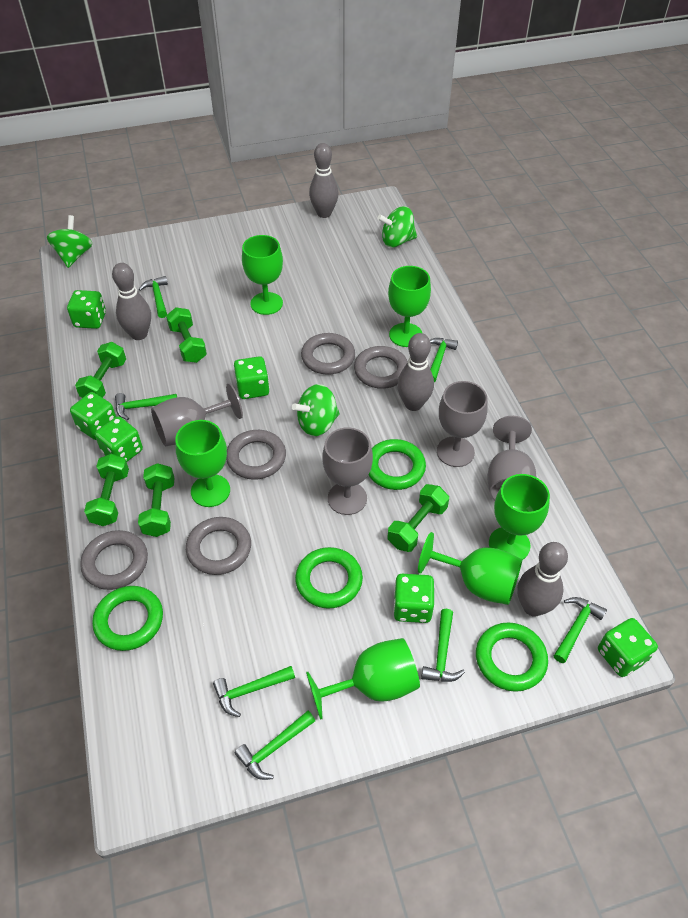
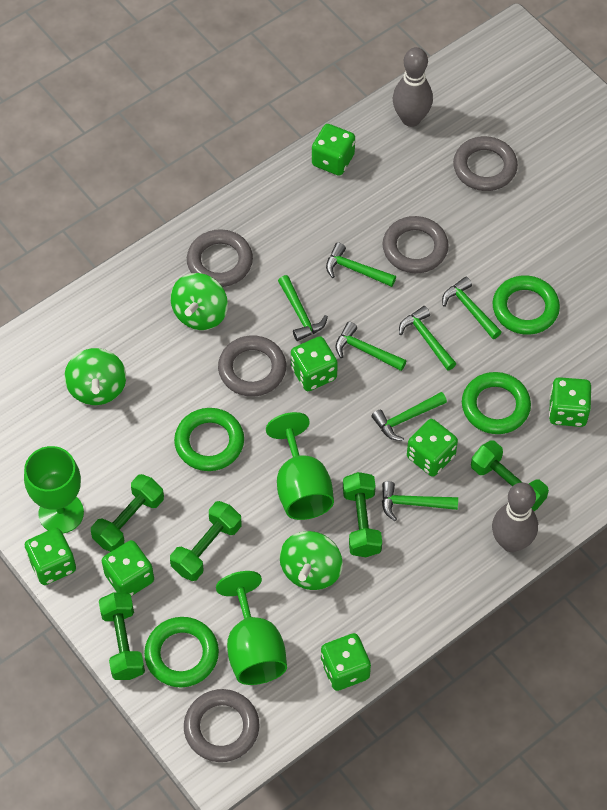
green dice: 6 -> 7
green goblet: 6 -> 3
grey bowling pin: 4 -> 2
grey goblet: 4 -> 0

